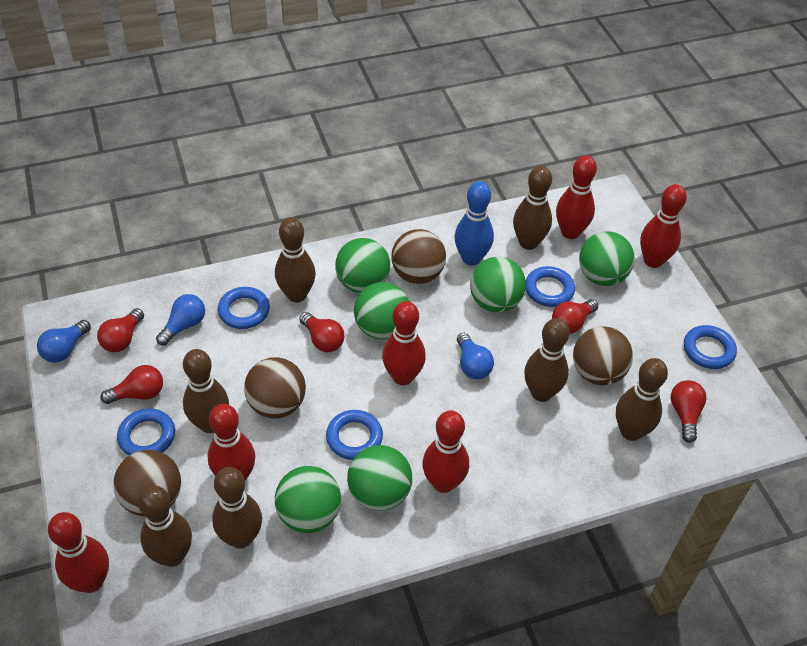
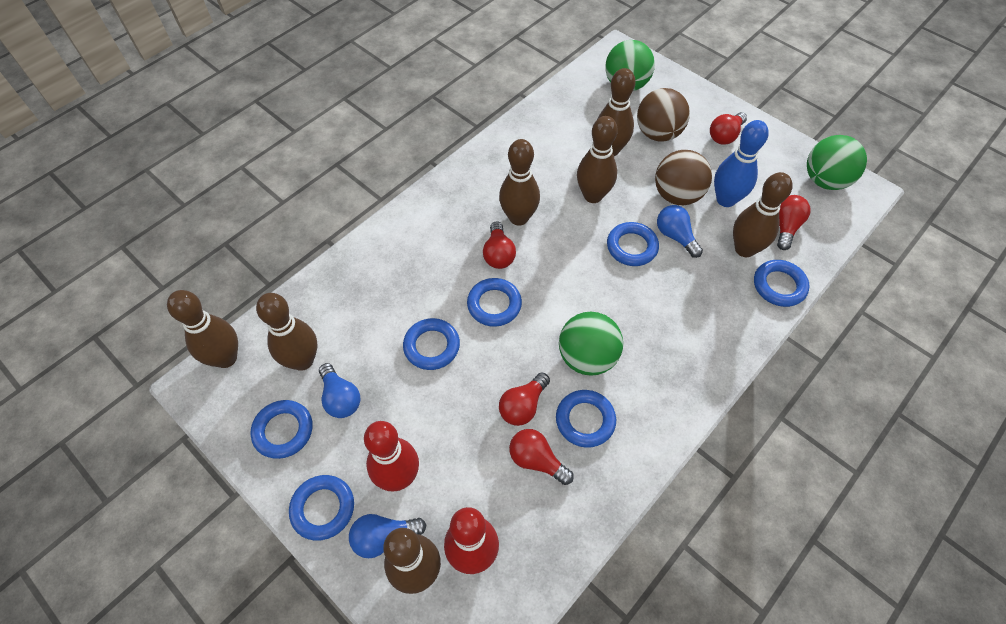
blue ring: 5 -> 7
brown ball: 4 -> 2
green ball: 6 -> 3
red bowling pin: 6 -> 2

